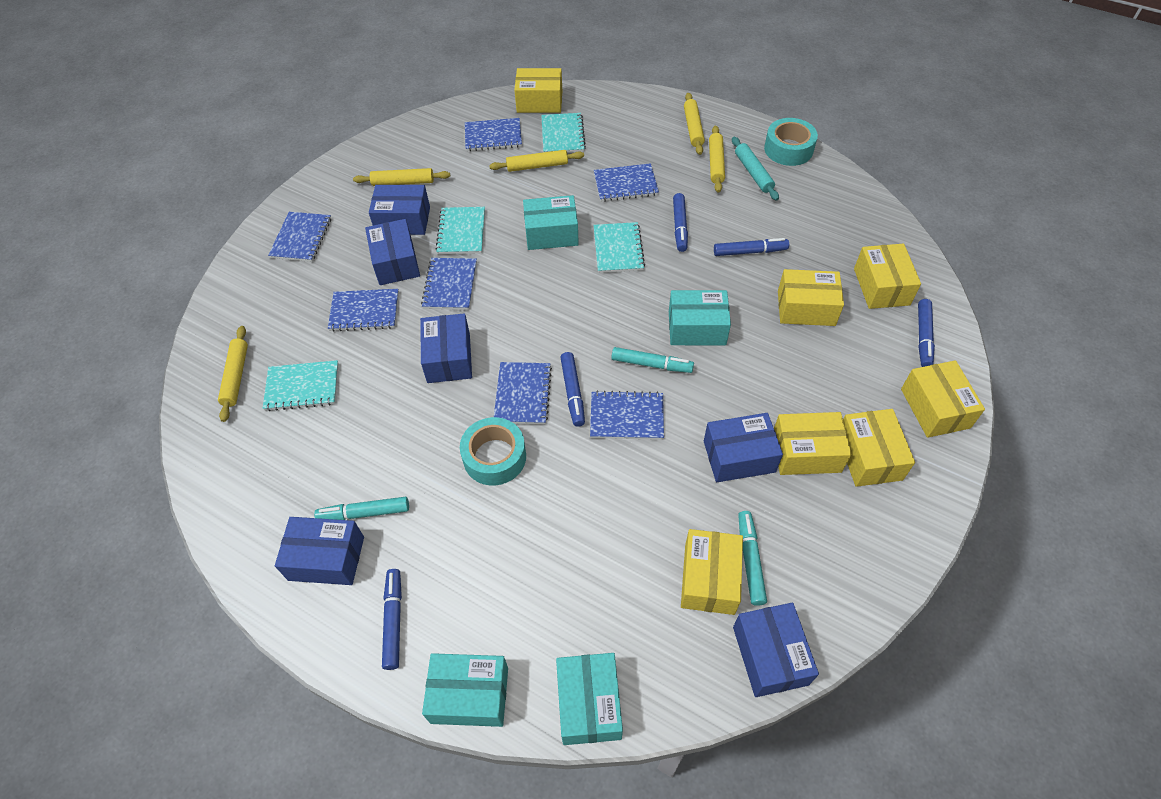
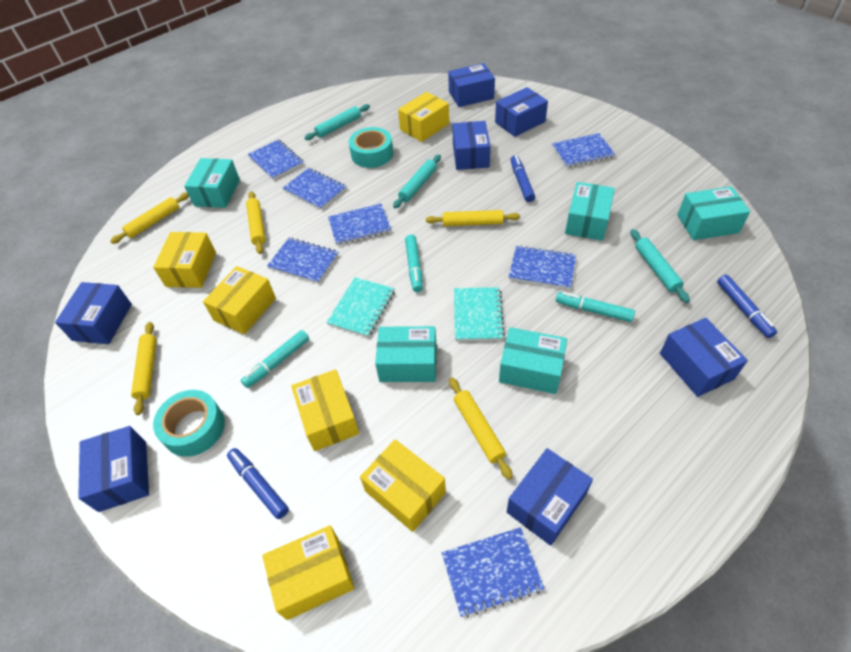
blue box: 6 -> 7
blue marker: 5 -> 3
turquoise box: 4 -> 5
turquoise notebook: 4 -> 2
turquoise rolling pin: 1 -> 3
yellow box: 7 -> 6

